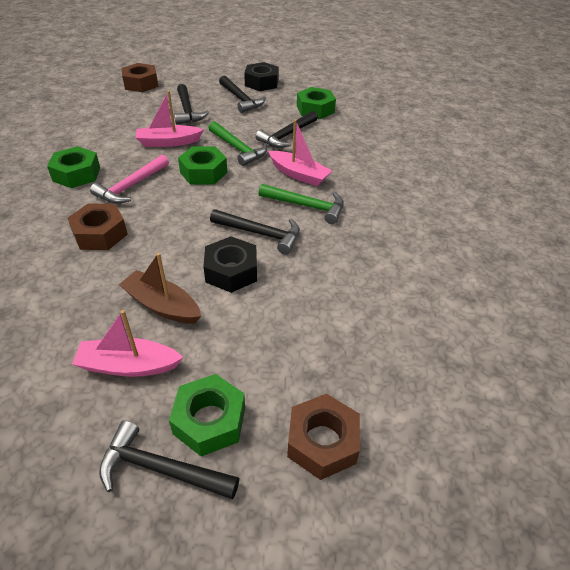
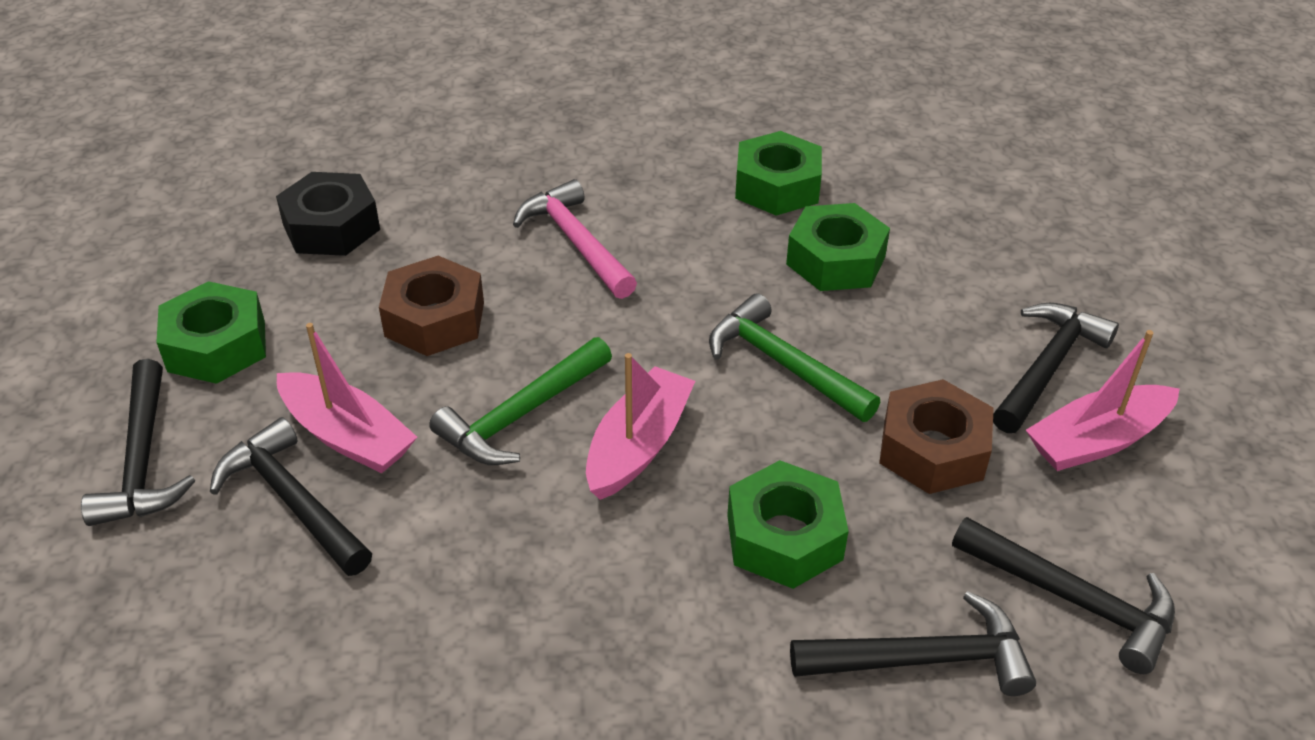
black nut: 2 -> 1
brown boat: 1 -> 0
brown nut: 3 -> 2

